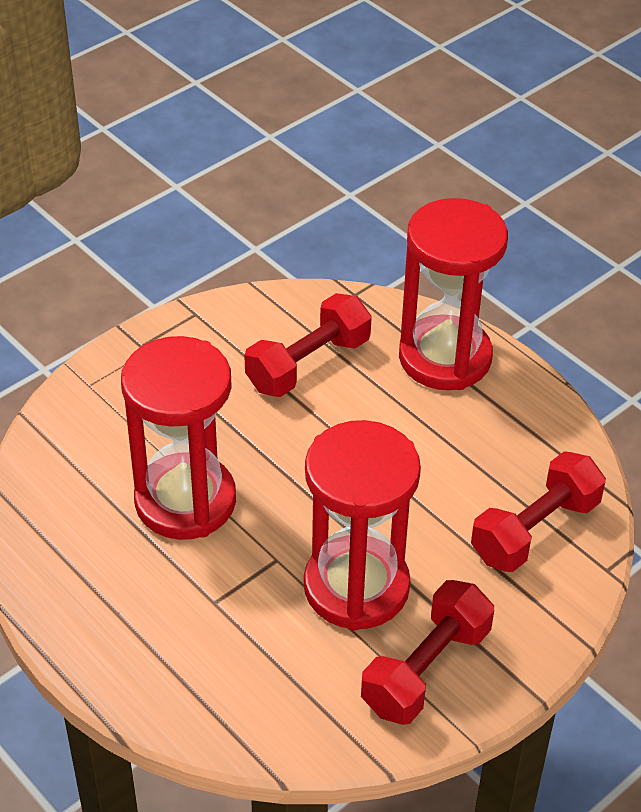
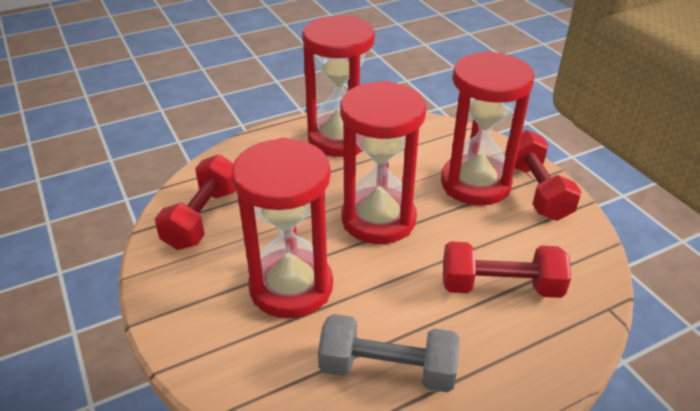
grey dumbbell: 0 -> 1
red hourglass: 3 -> 4

